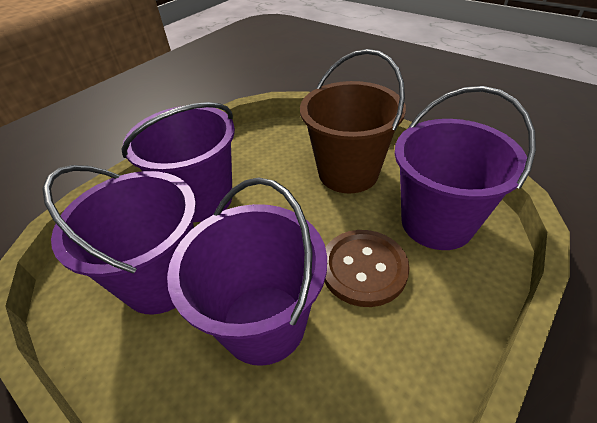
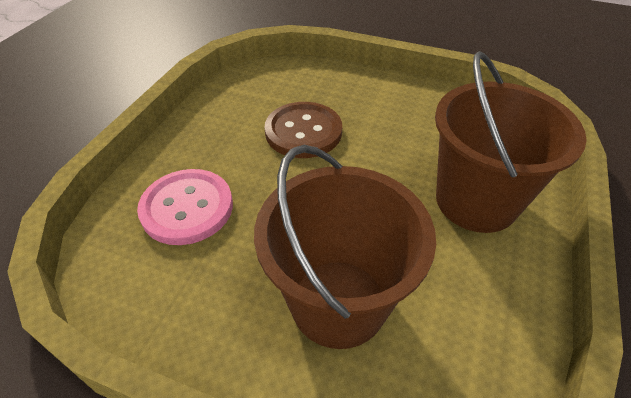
brown bucket: 1 -> 2
pink button: 0 -> 1
purple bucket: 4 -> 0

